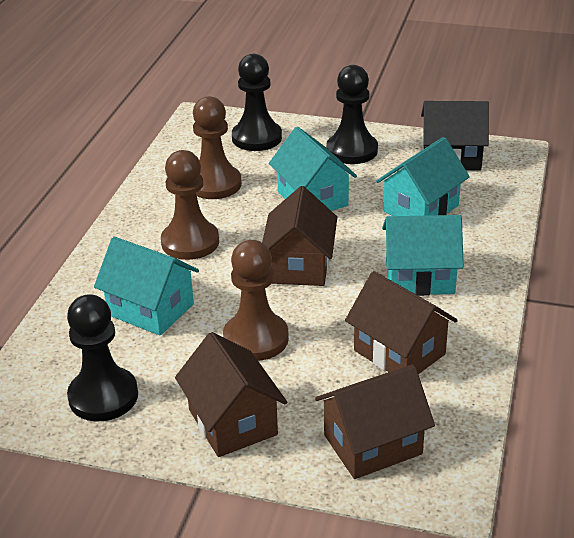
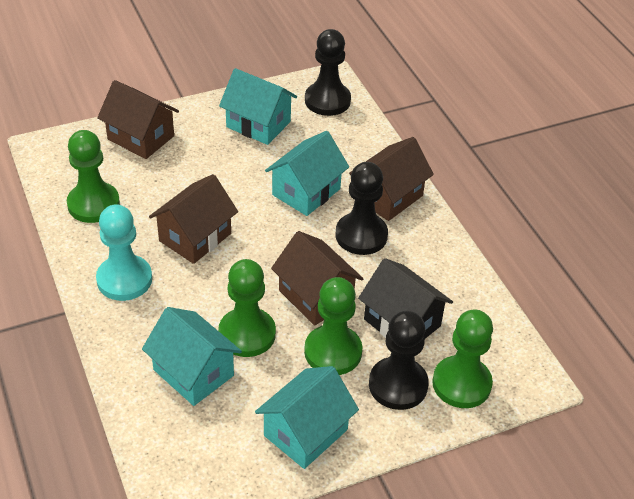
brown pawn: 3 -> 0
green pawn: 0 -> 4
turquoise pawn: 0 -> 1

